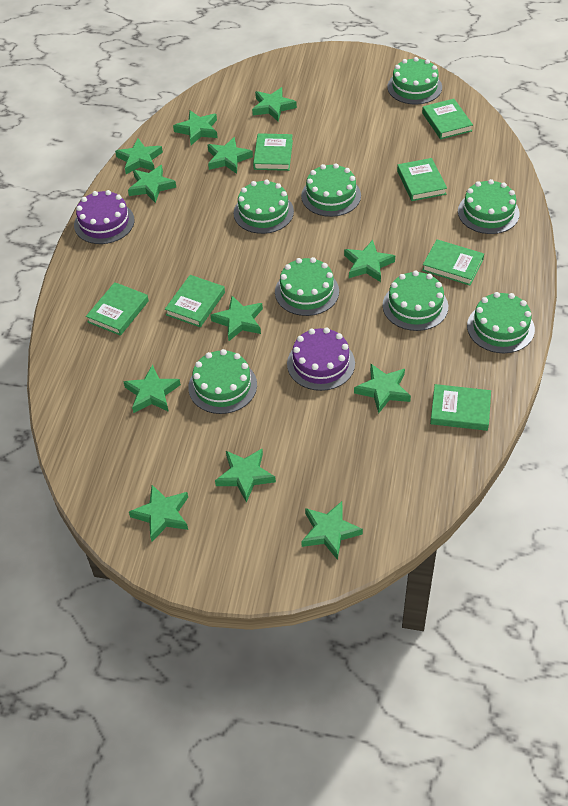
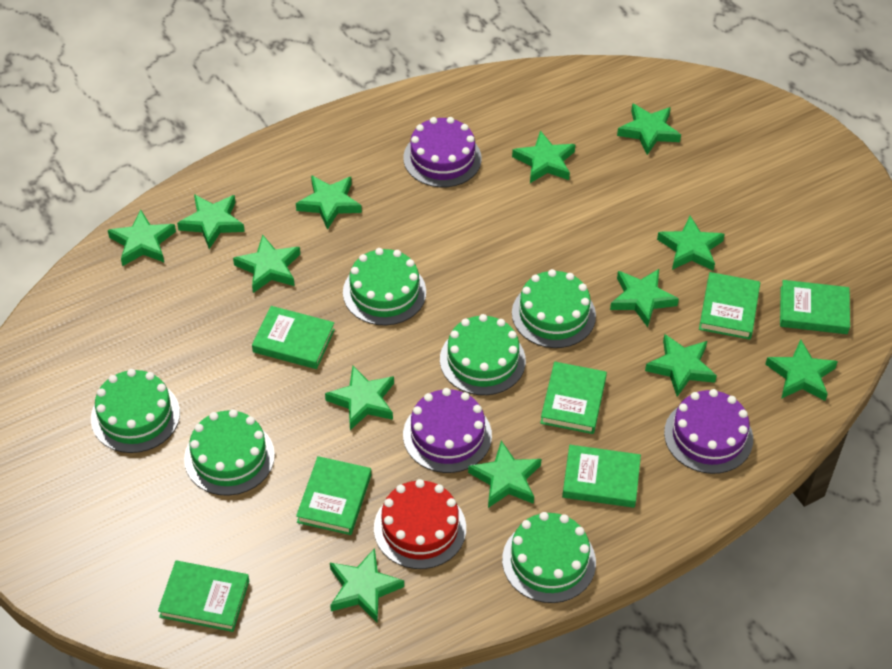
green cake: 8 -> 6
green star: 12 -> 13
purple cake: 2 -> 3
red cake: 0 -> 1

